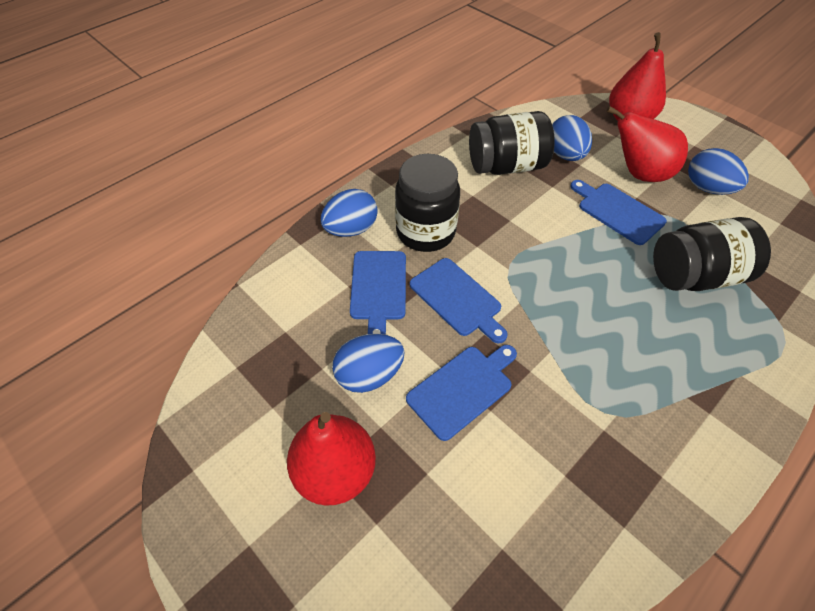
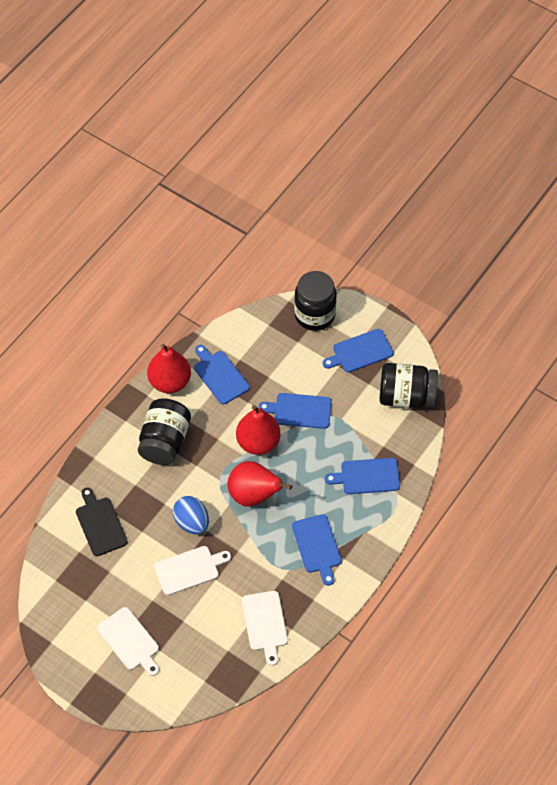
black cutting board: 0 -> 1
blue cutting board: 4 -> 5
blue egg: 4 -> 1
white cutting board: 0 -> 3

